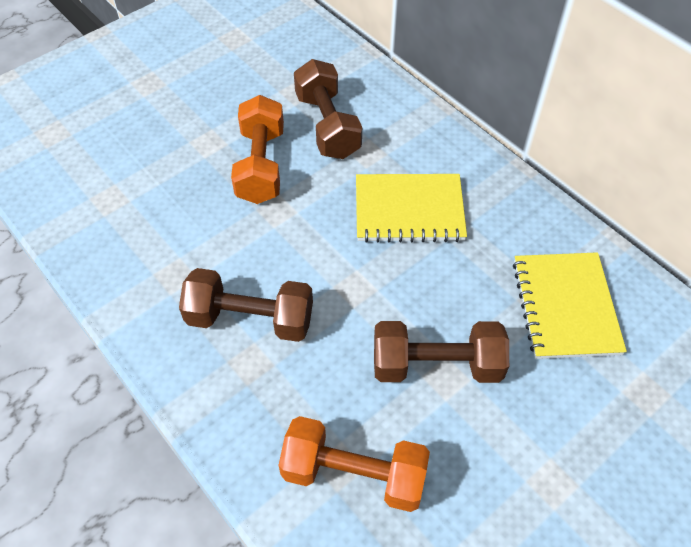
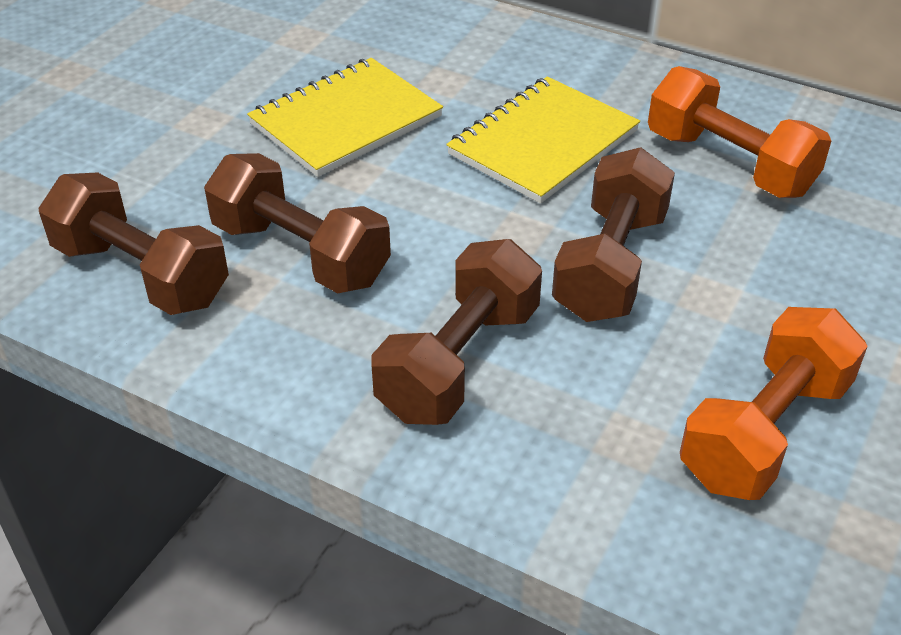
brown dumbbell: 3 -> 4

